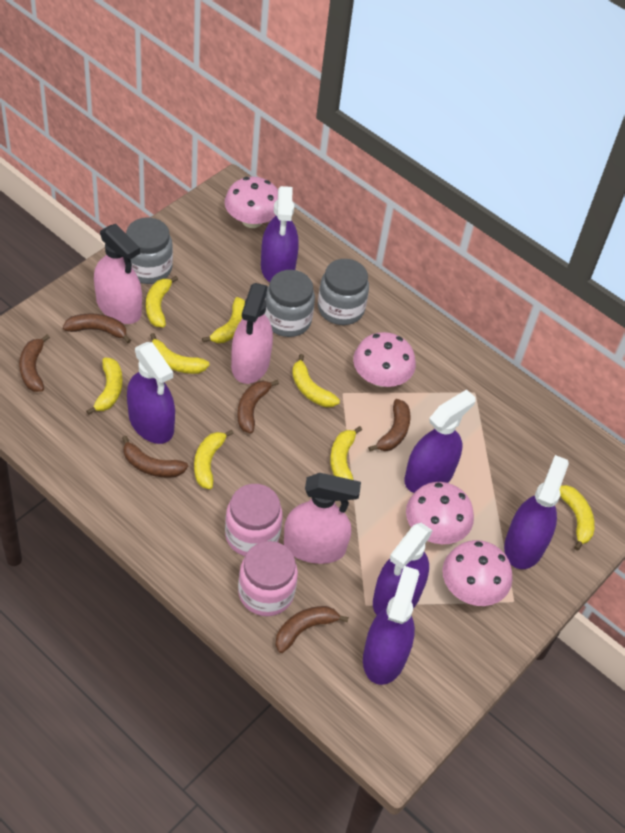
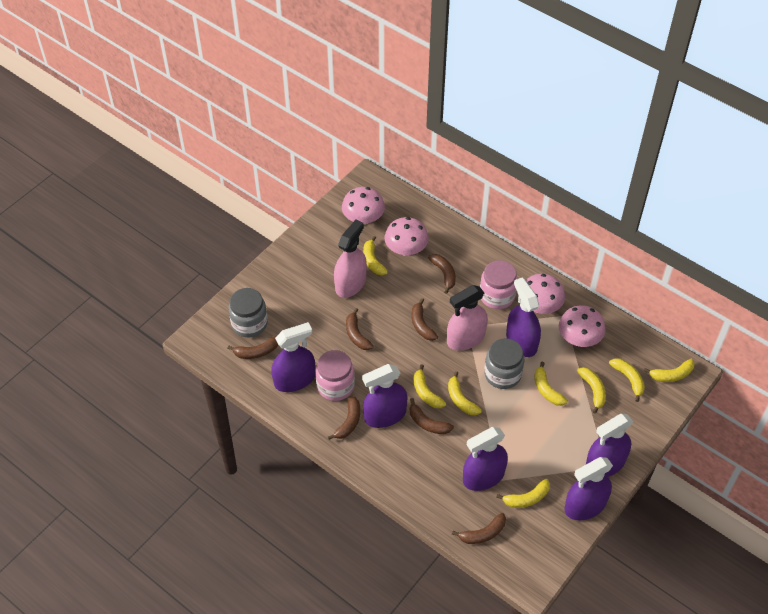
brown banana: 6 -> 7
grey jar: 3 -> 2
pink spray bottle: 3 -> 2

